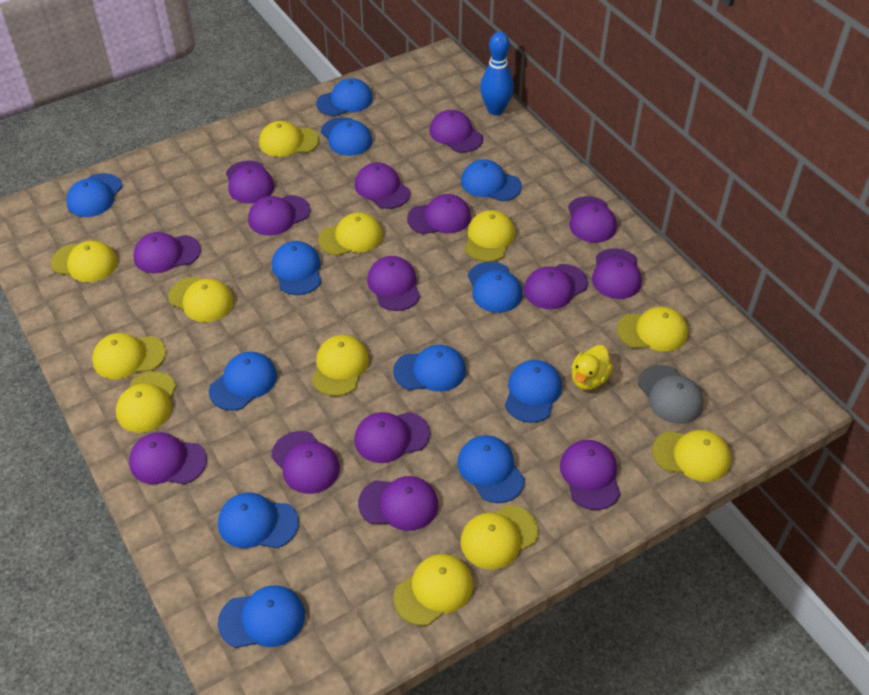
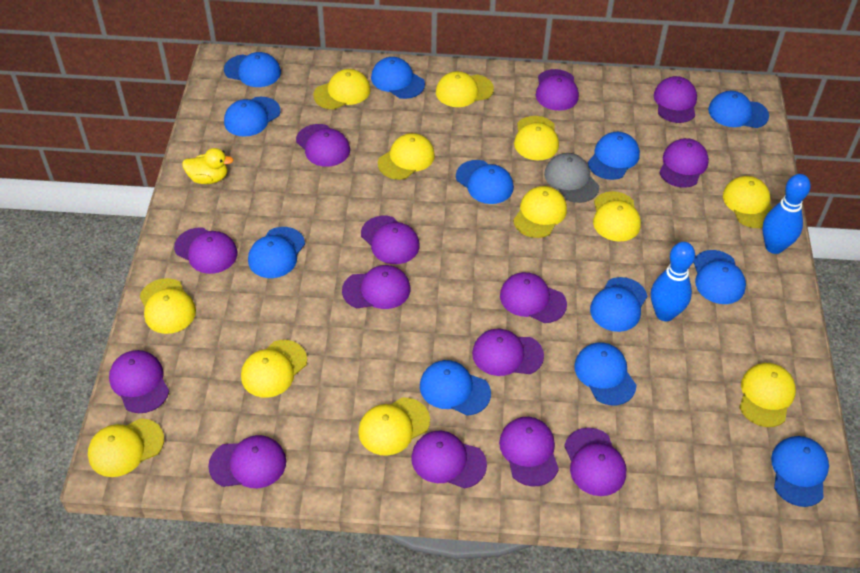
blue bowling pin: 1 -> 2
purple cap: 15 -> 14

